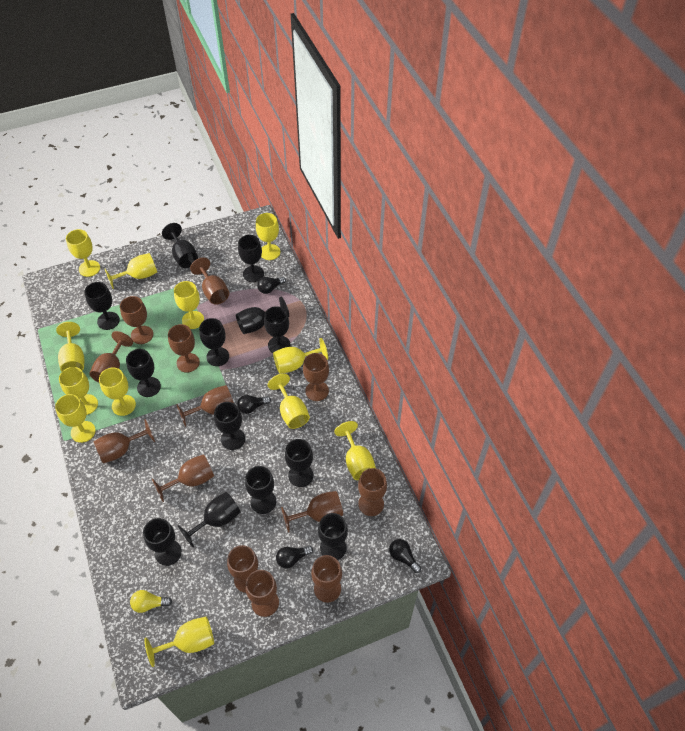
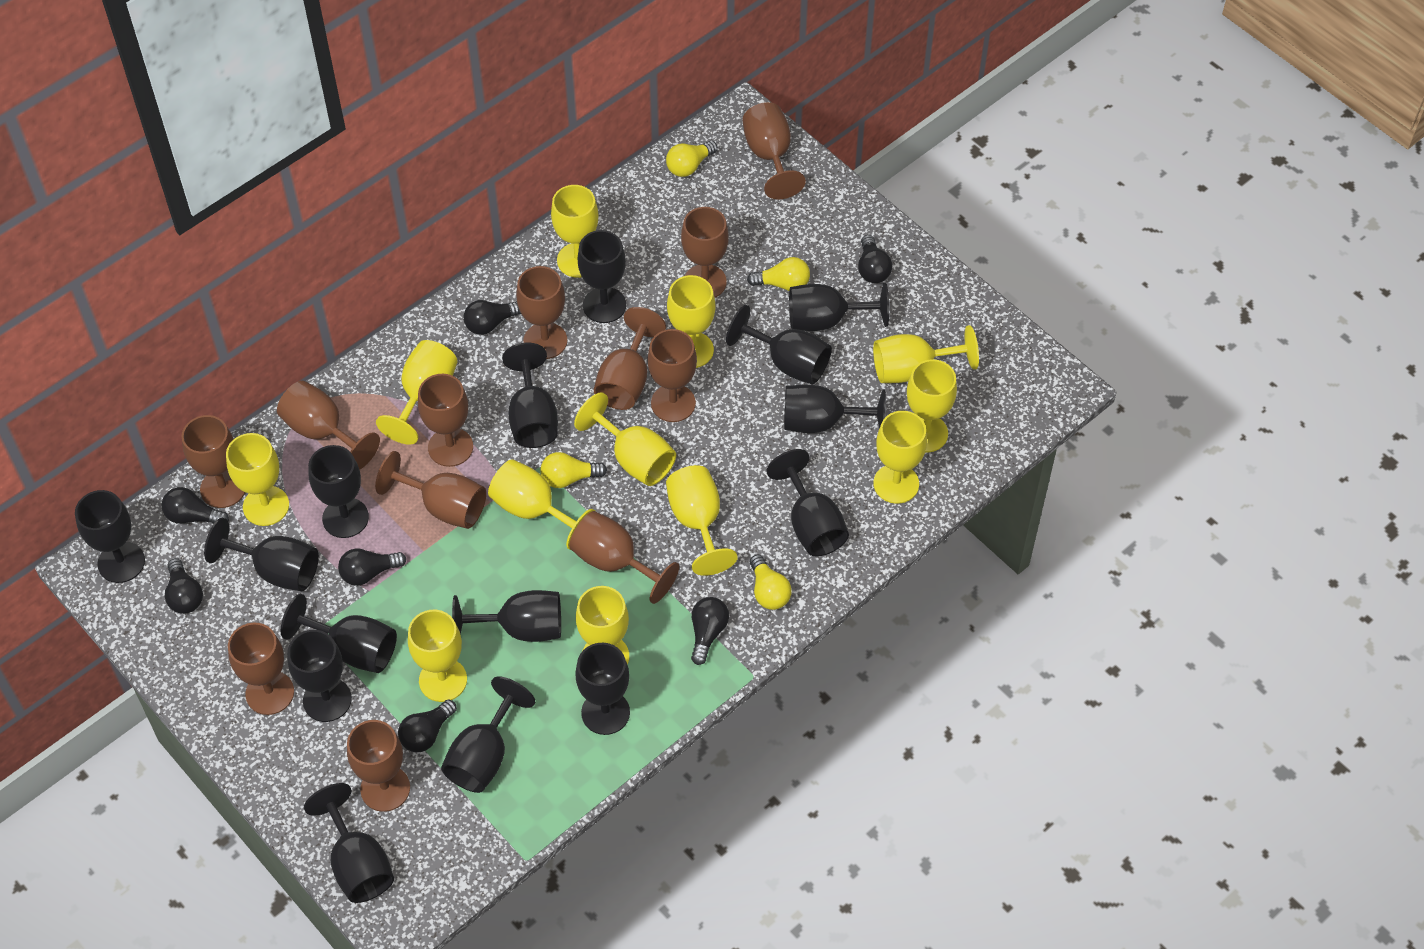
black goblet: 13 -> 15
black light bulb: 4 -> 7
brown goblet: 13 -> 12
yellow light bulb: 1 -> 4

